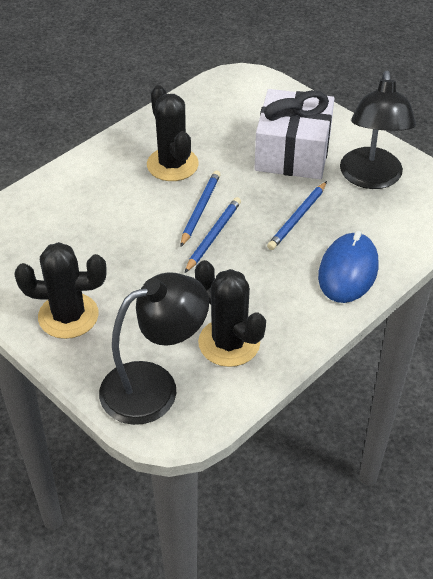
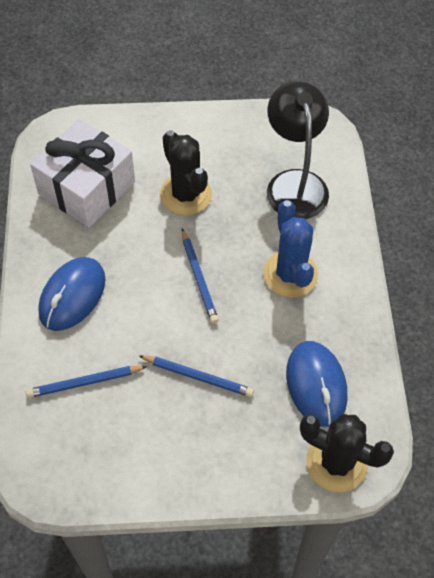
black cactus: 3 -> 2
black lamp: 2 -> 1
blue cactus: 0 -> 1
blue mouse: 1 -> 2

